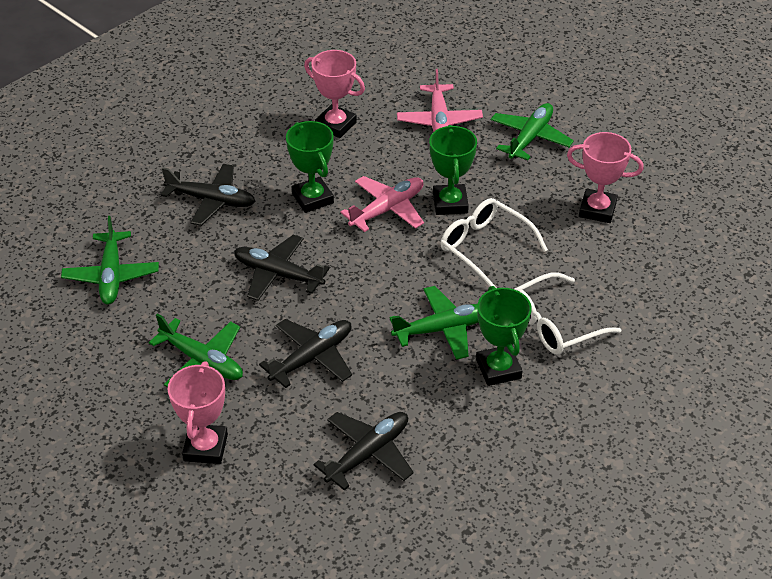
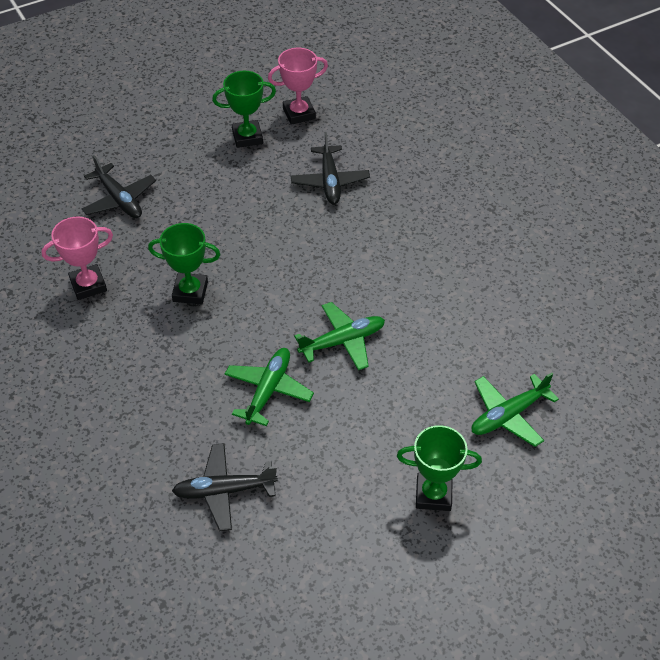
black plane: 4 -> 3
green plane: 4 -> 3
pink plane: 2 -> 0
pink trophy: 3 -> 2
white glasses: 2 -> 0

